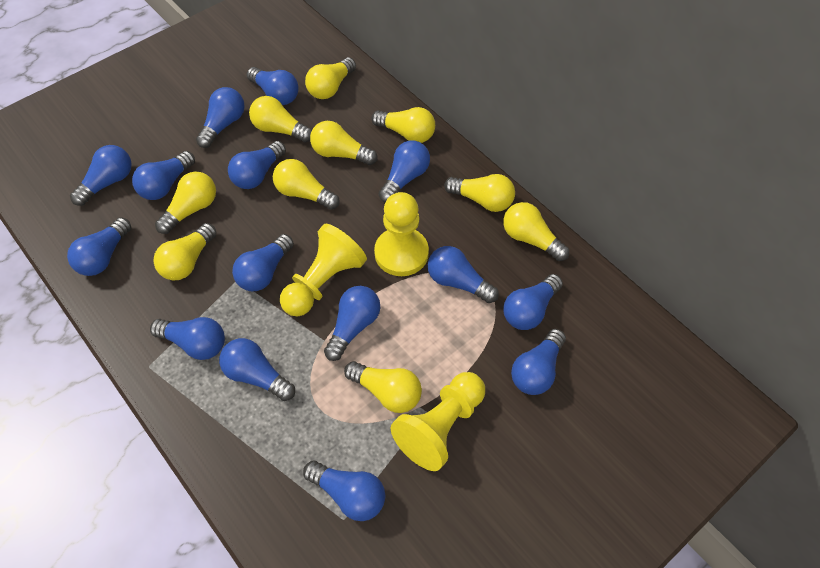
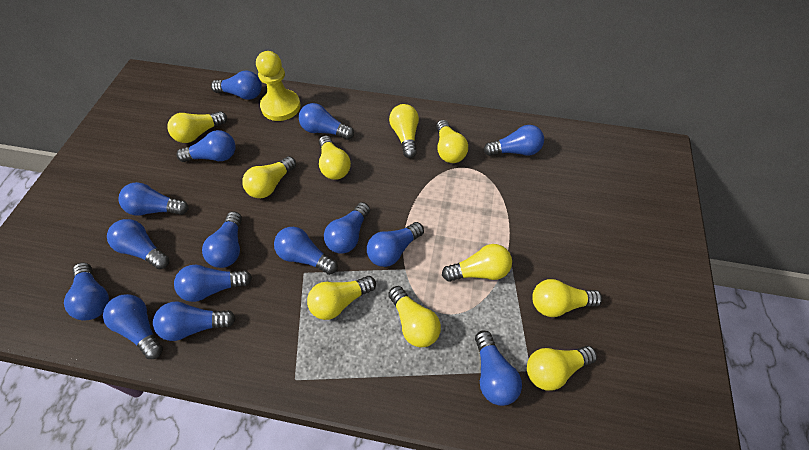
yellow pawn: 3 -> 1

